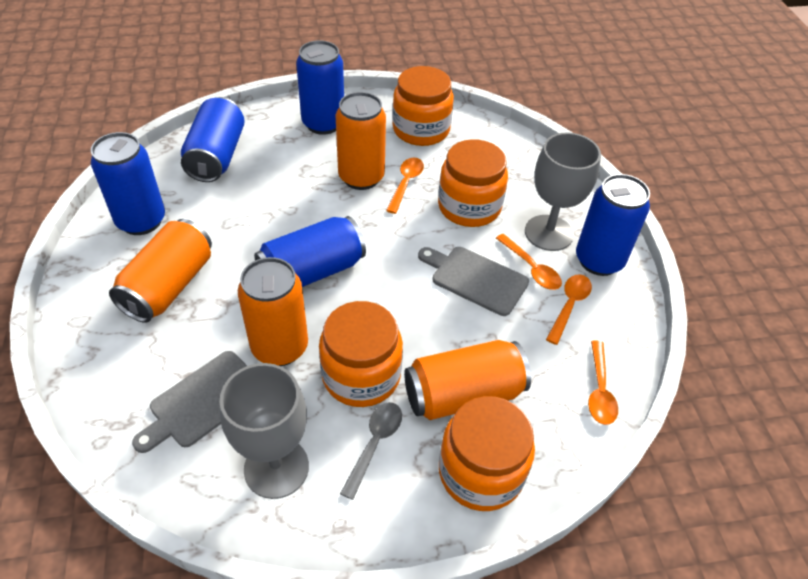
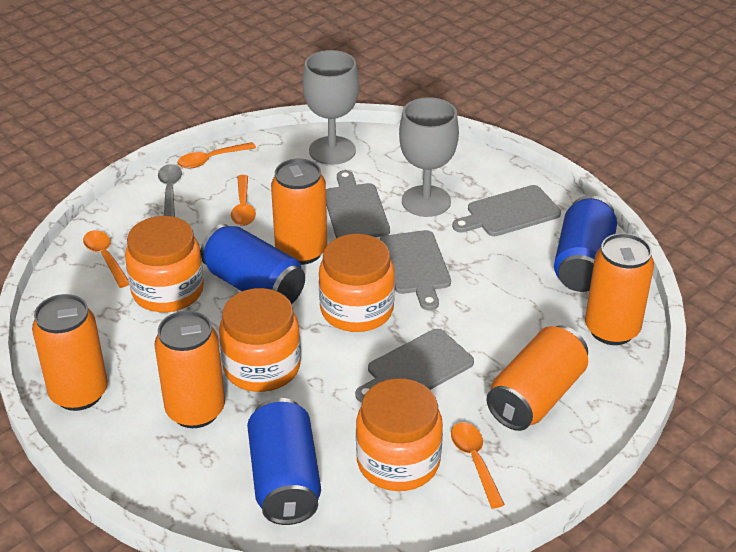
blue can: 5 -> 3
grey cutting board: 2 -> 4
orange can: 4 -> 5

